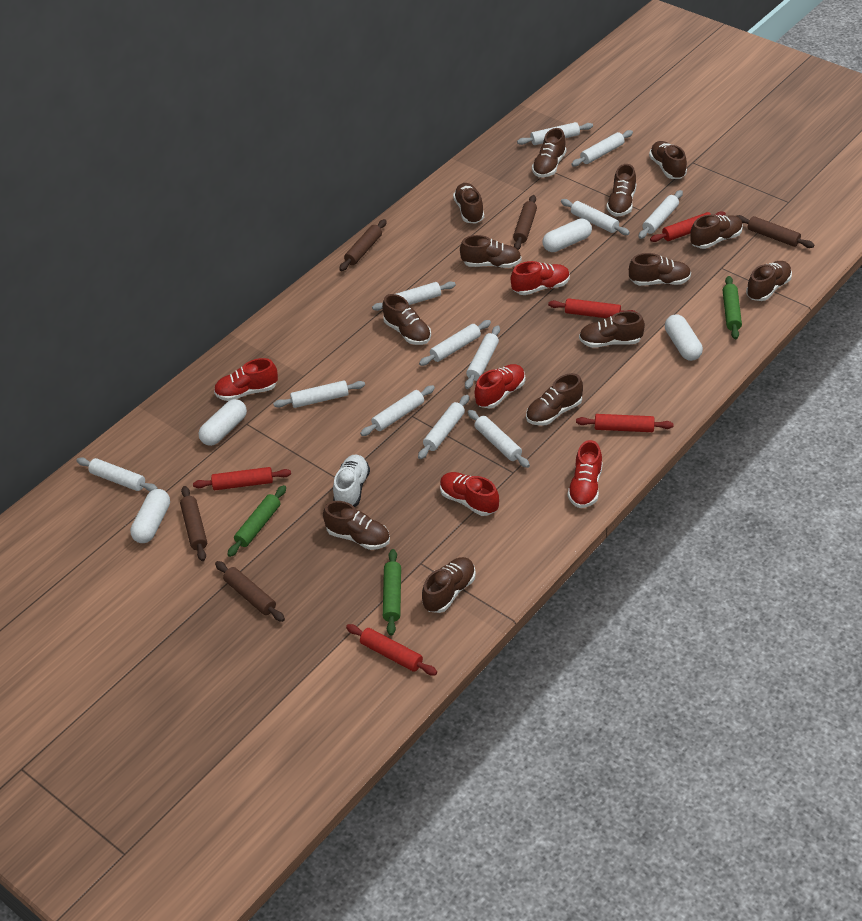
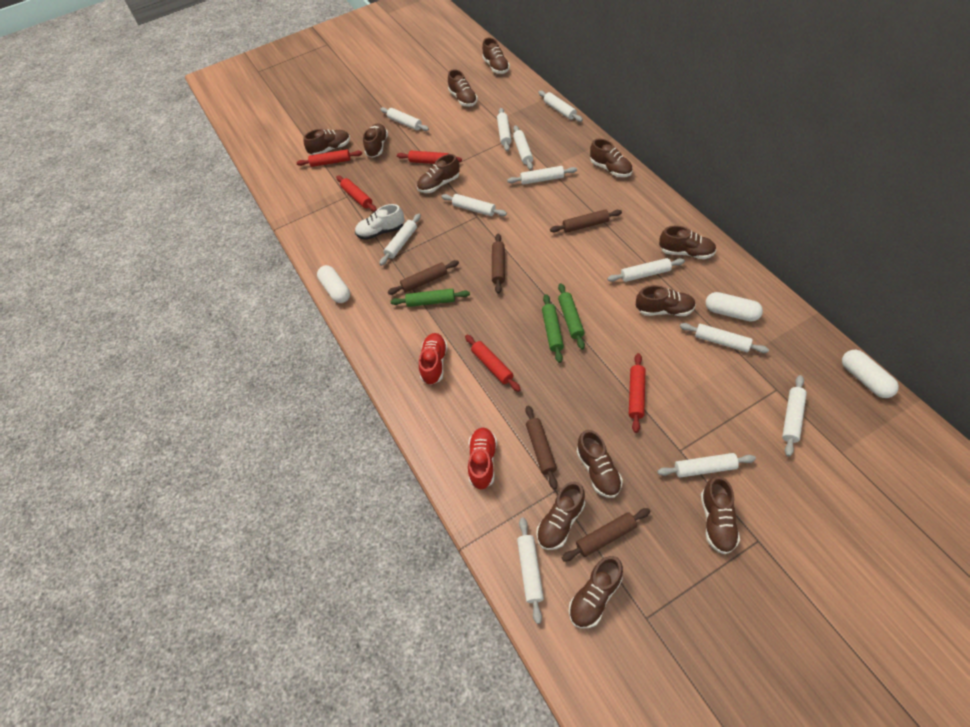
brown shoe: 13 -> 12
red shoe: 5 -> 2
white capsule: 4 -> 3

